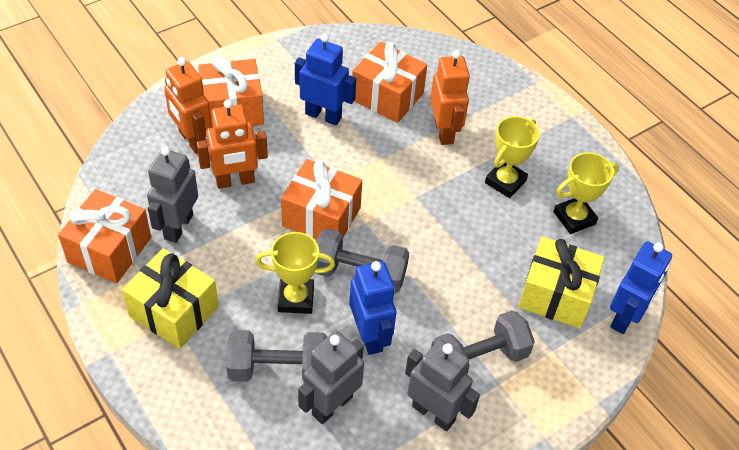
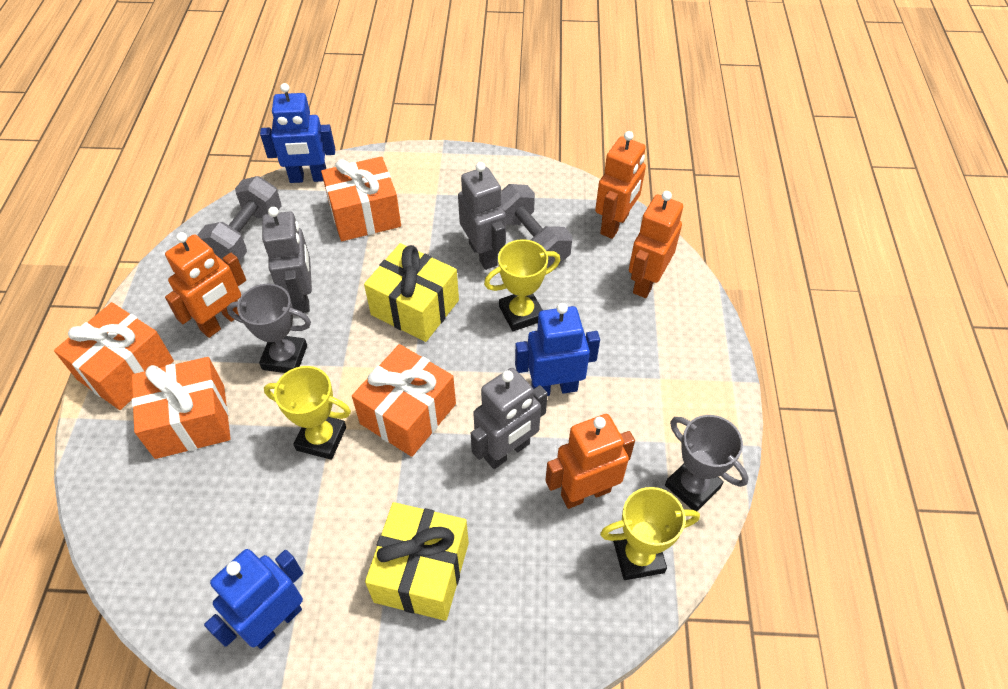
grey dumbbell: 3 -> 2
grey trophy: 0 -> 2
orange robot: 3 -> 4

